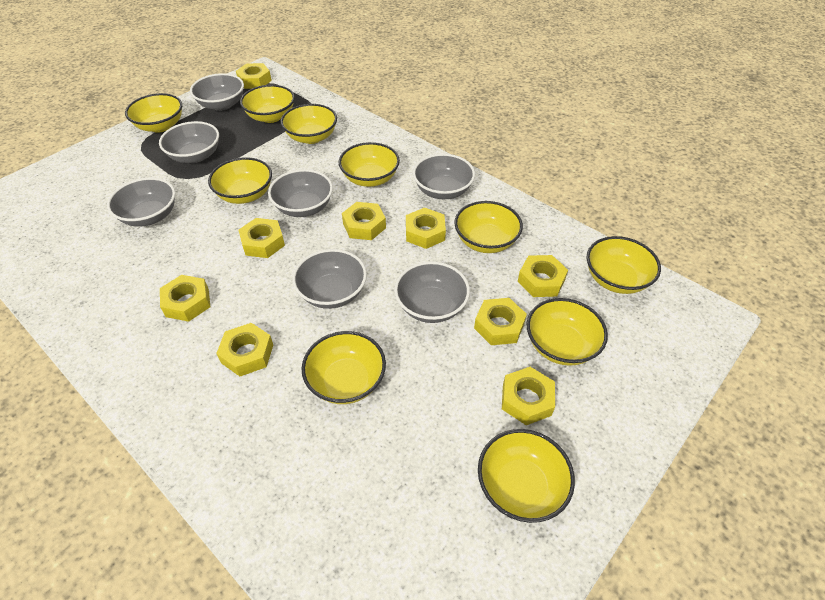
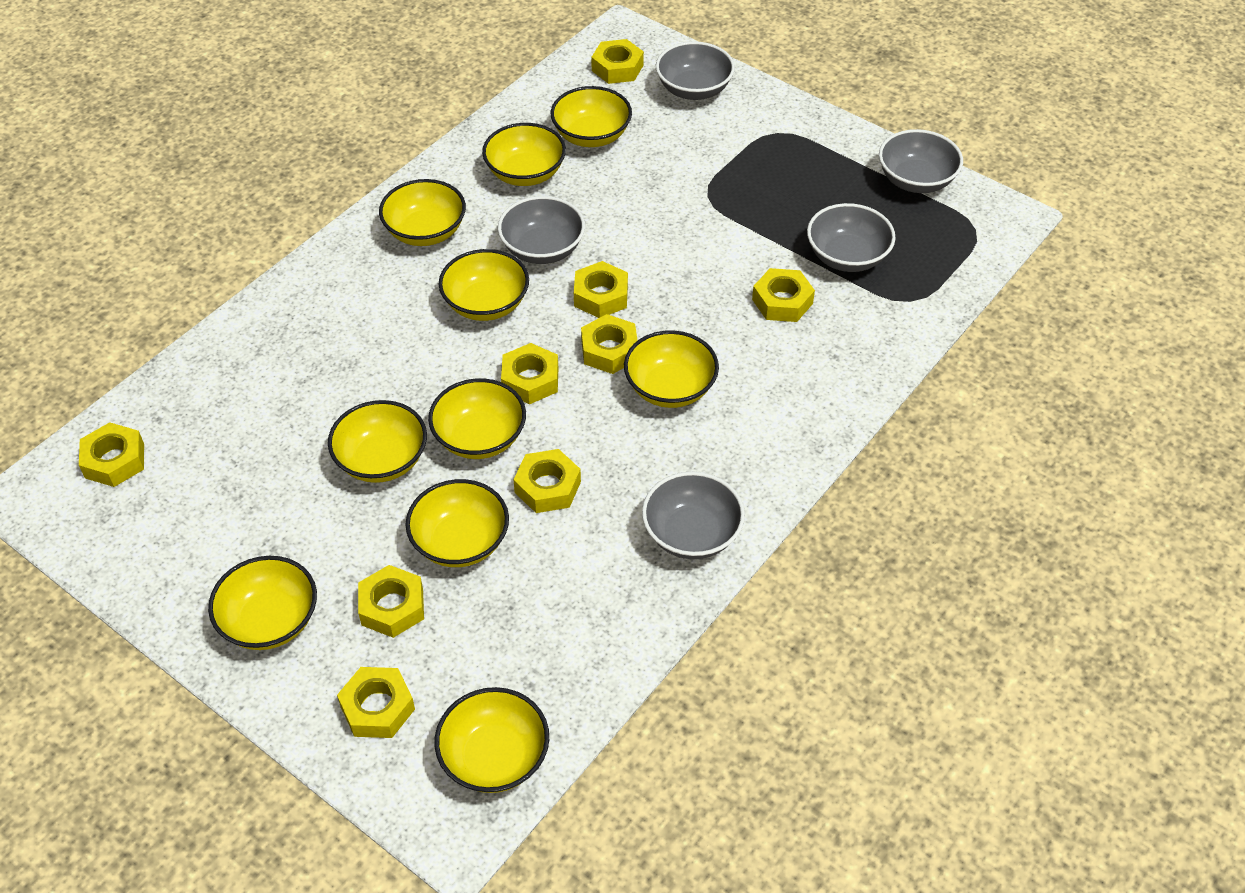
grey bowl: 7 -> 5

